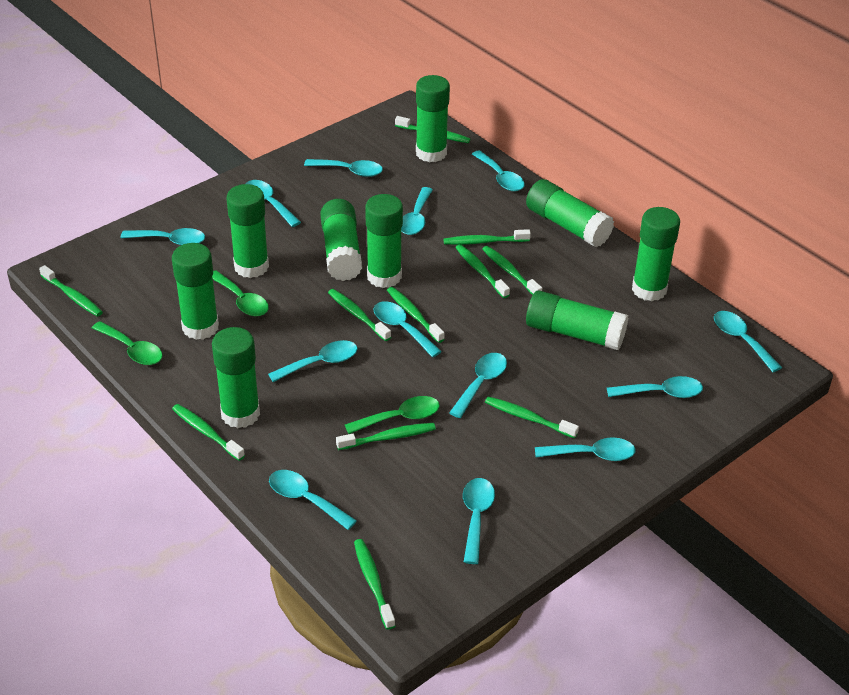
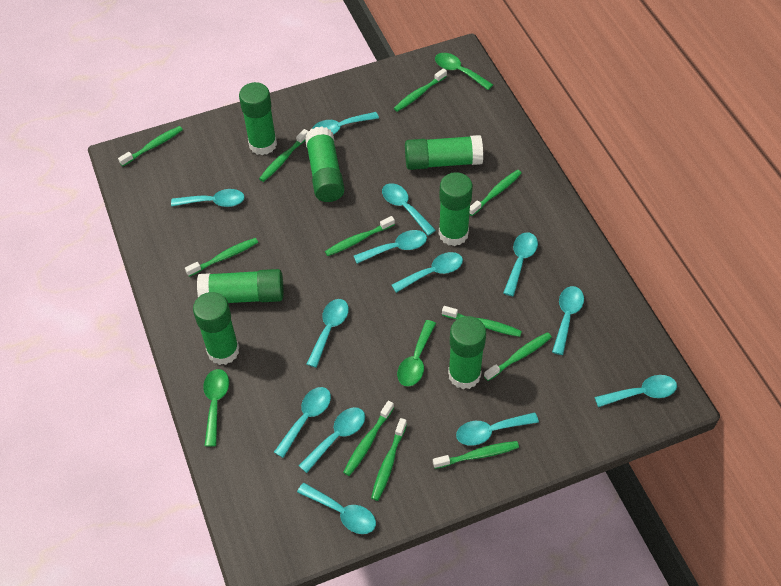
green glue stick: 9 -> 7

